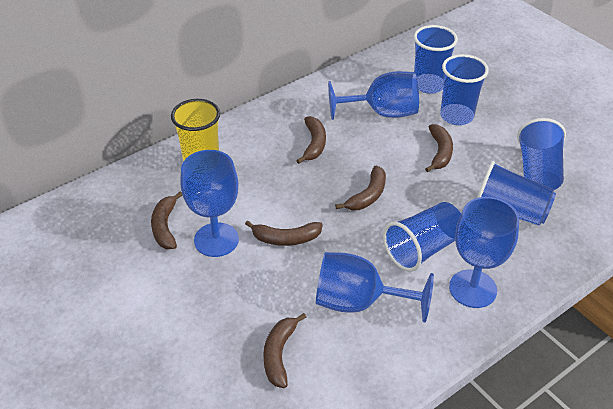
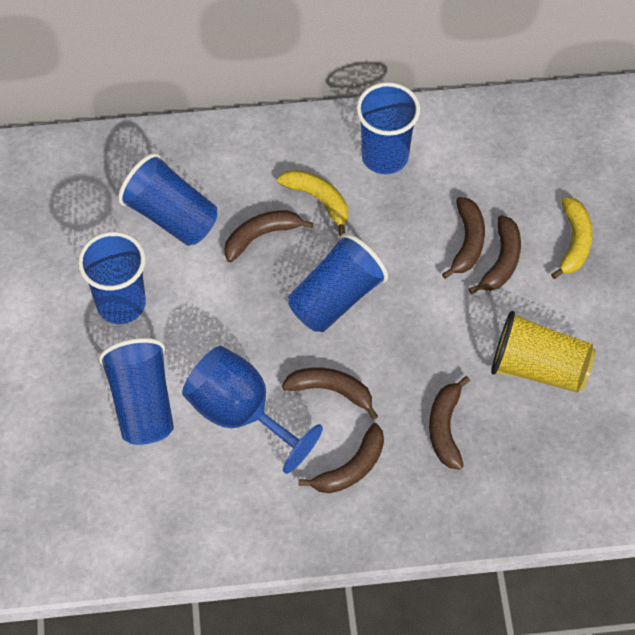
blue goblet: 4 -> 1
yellow banana: 0 -> 2

